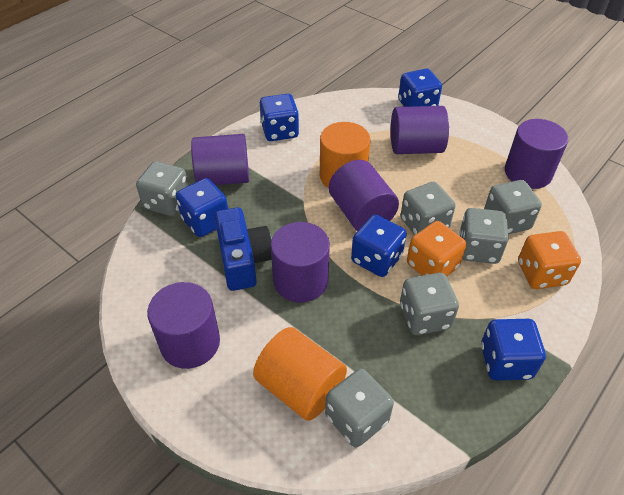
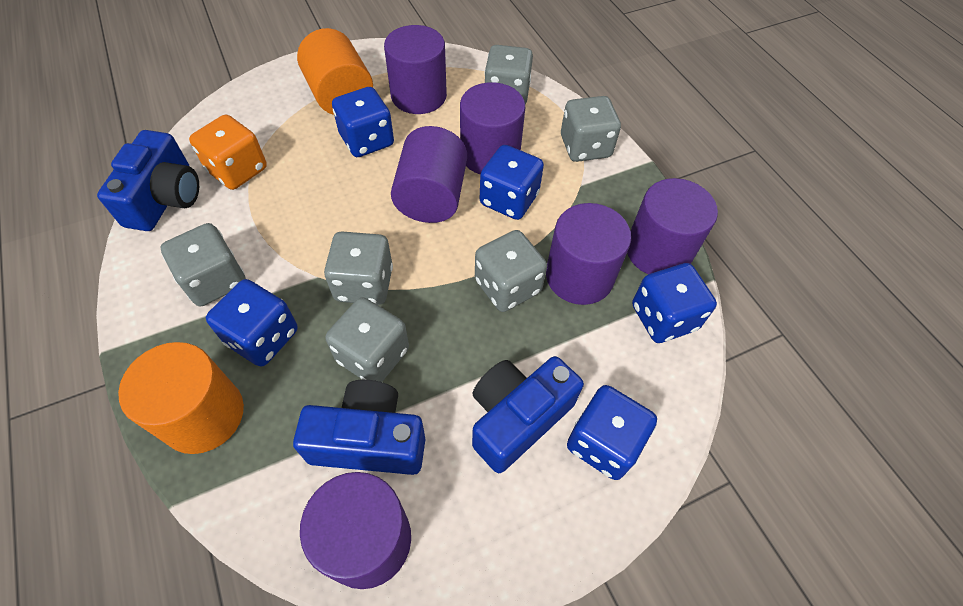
blue camera: 1 -> 3
orange dice: 2 -> 1

